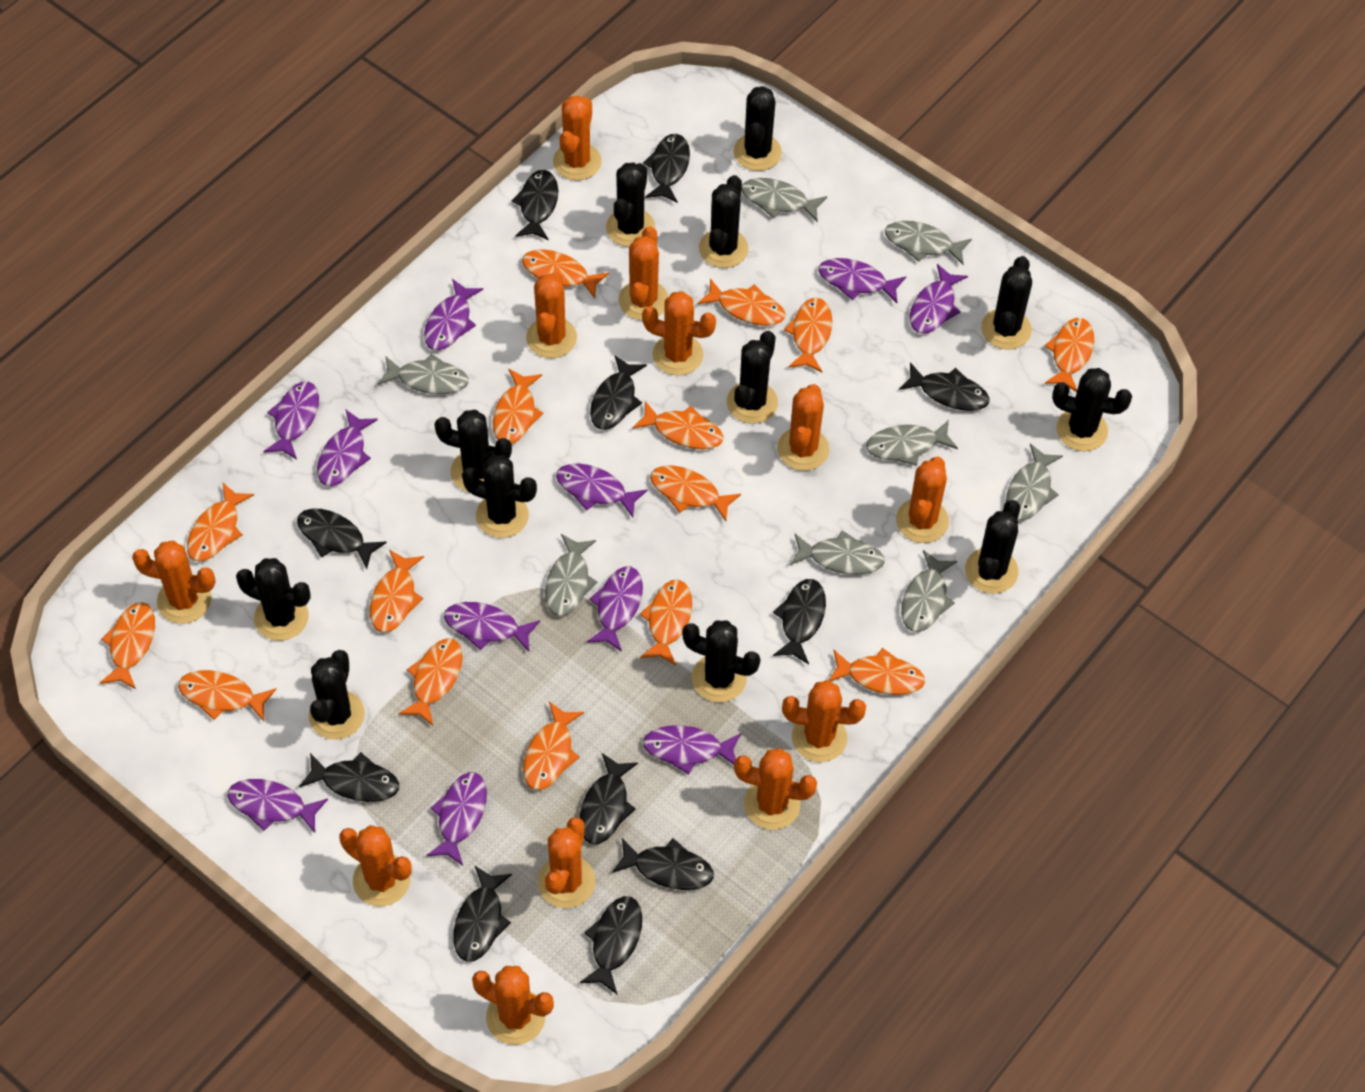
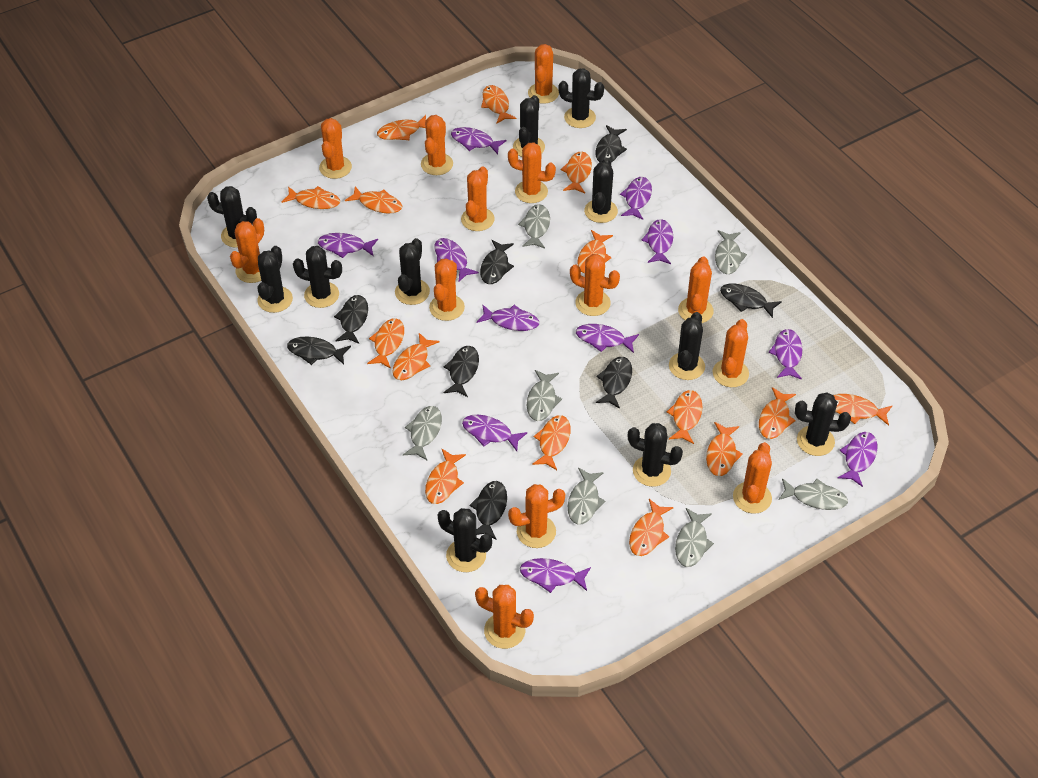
black cactus: 12 -> 11
black fish: 11 -> 8
grey fish: 8 -> 7
orange cactus: 12 -> 13

